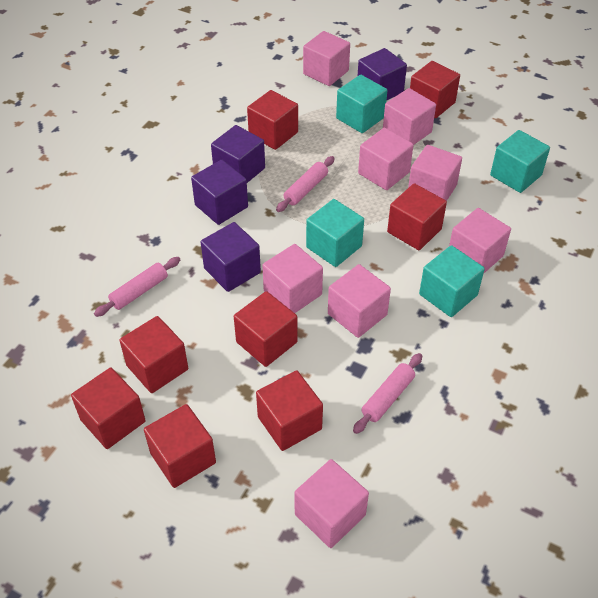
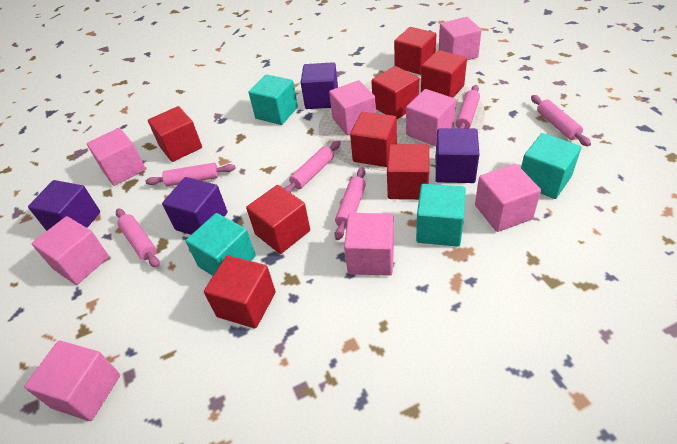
pink rolling pin: 3 -> 6

